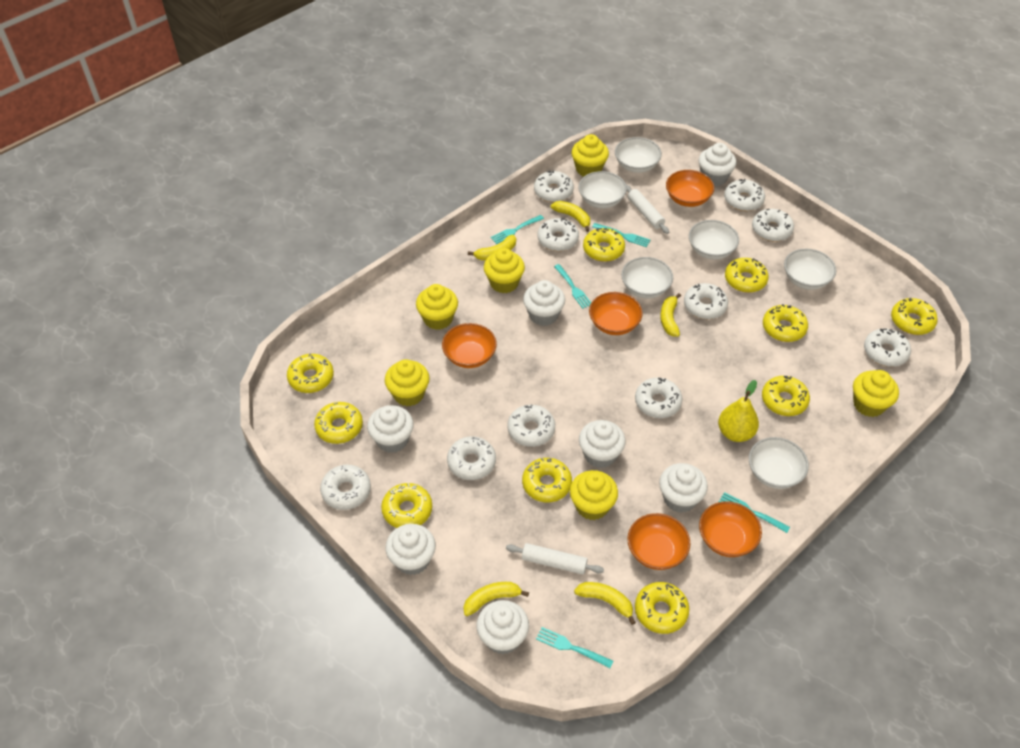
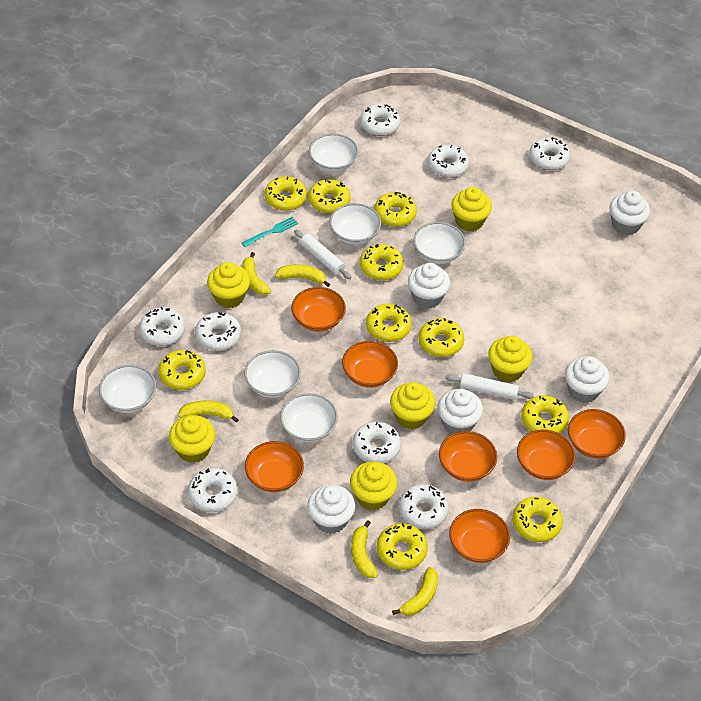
orange bowl: 5 -> 7
turquoise fork: 5 -> 1
white cupcake: 7 -> 5
white donut: 10 -> 8
yellow pear: 1 -> 0

